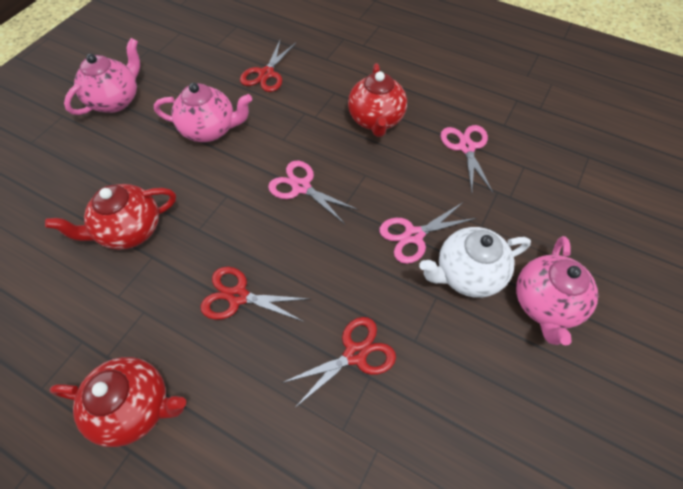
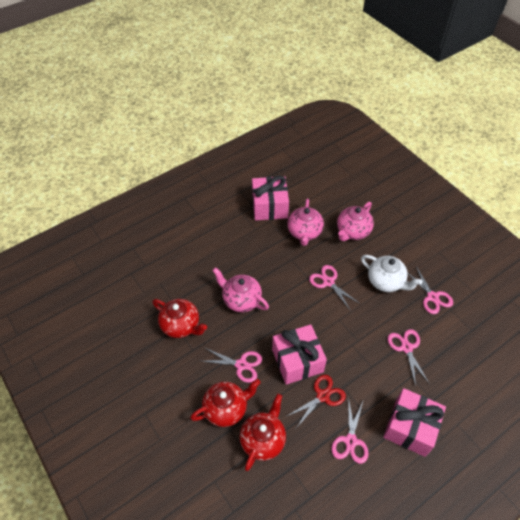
pink gift: 0 -> 3
pink scissors: 3 -> 5
red scissors: 3 -> 1

